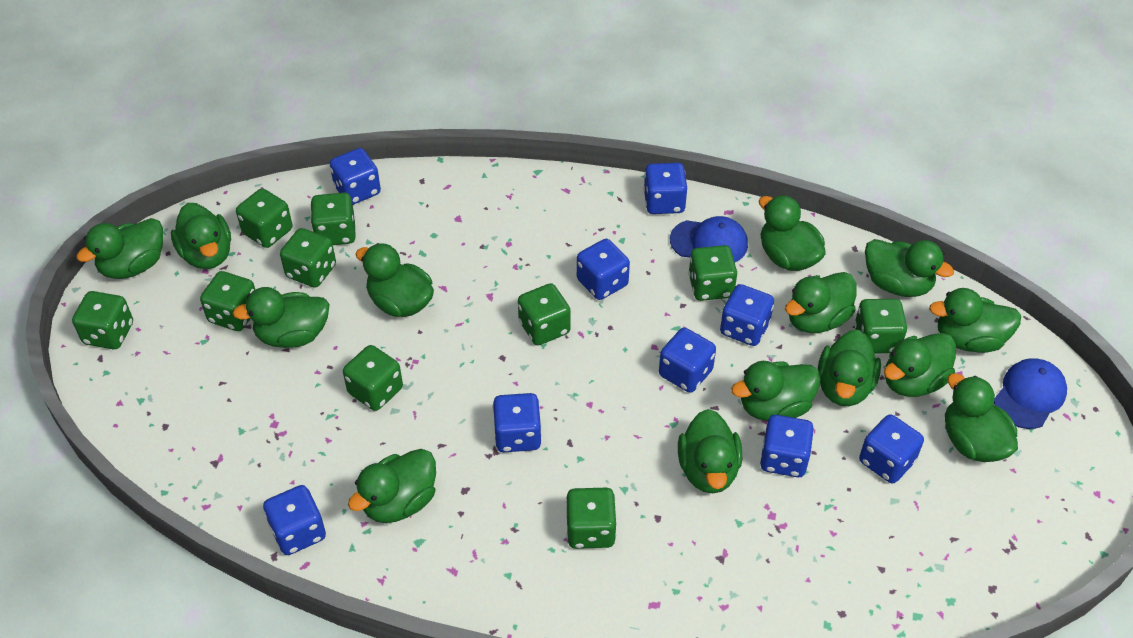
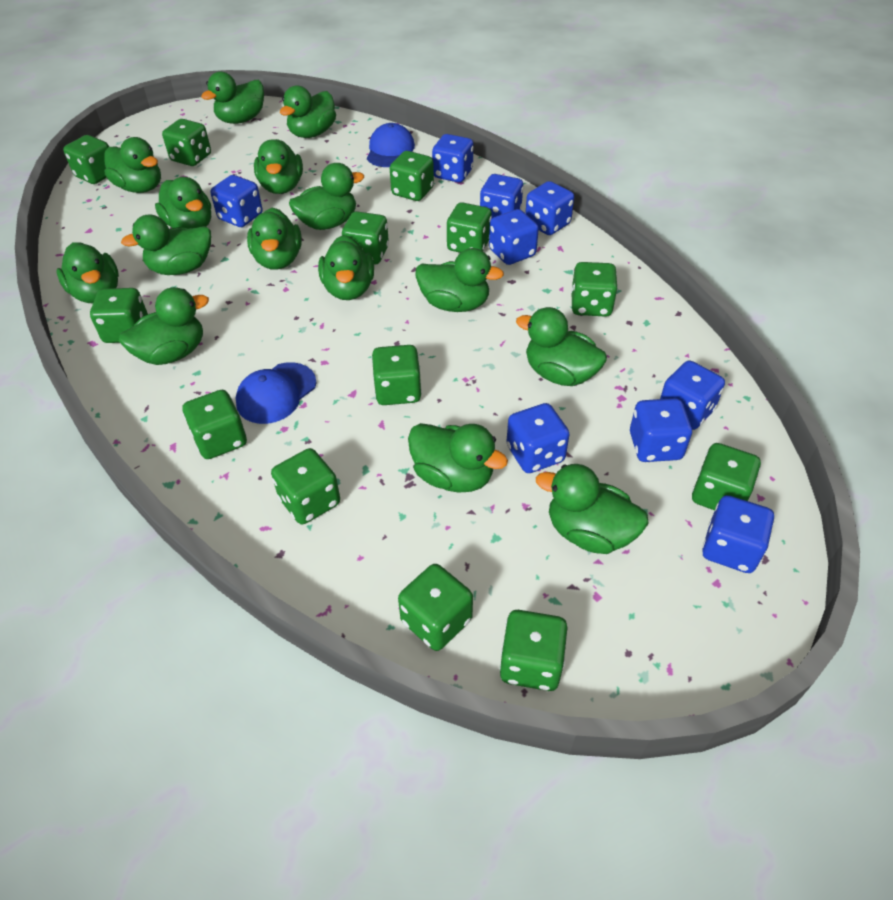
green dice: 10 -> 13
green duck: 14 -> 15

